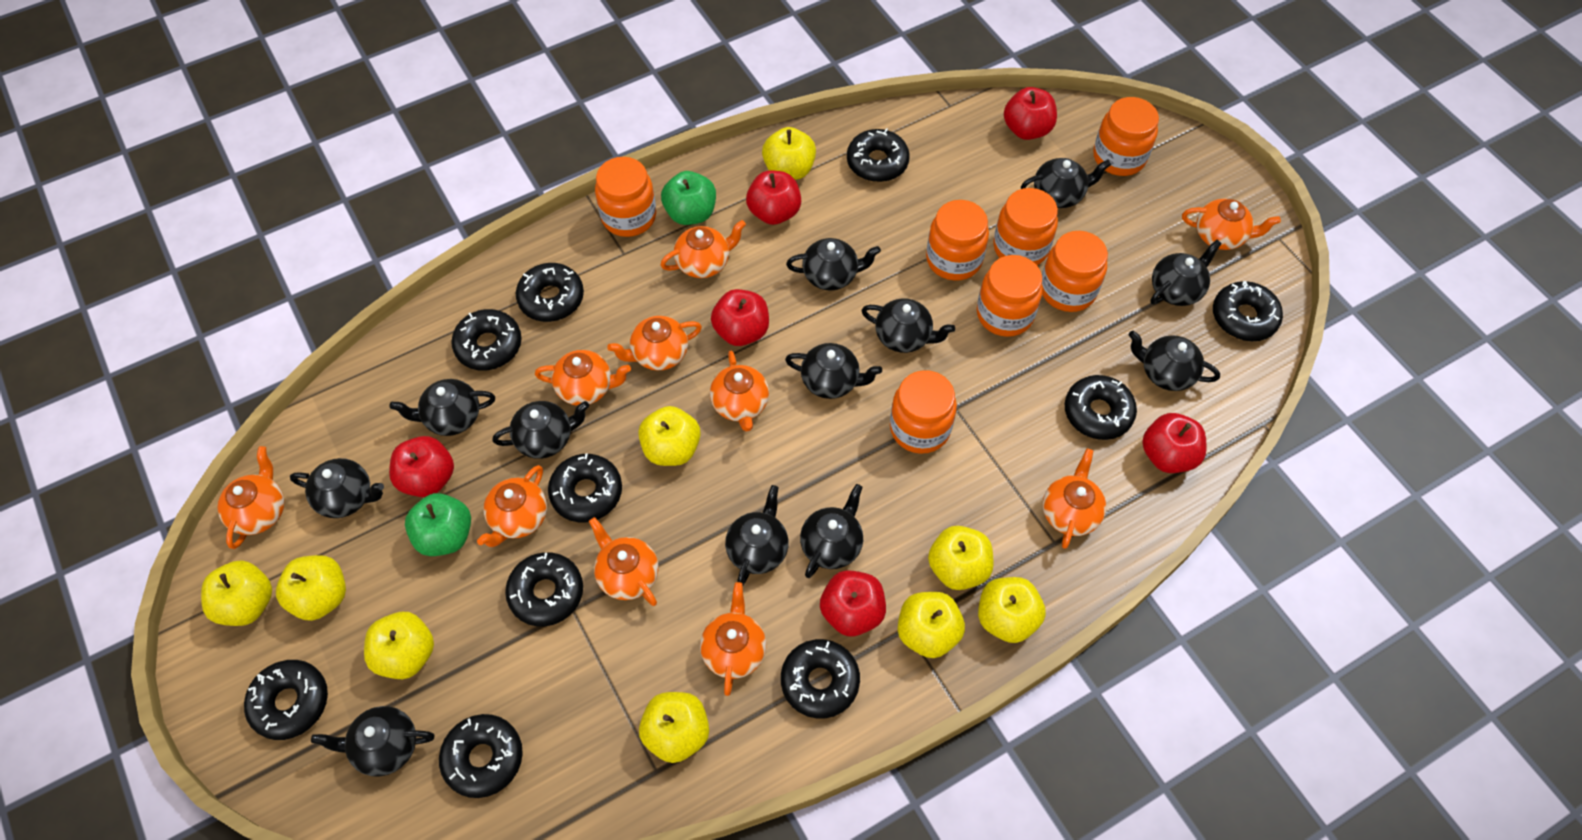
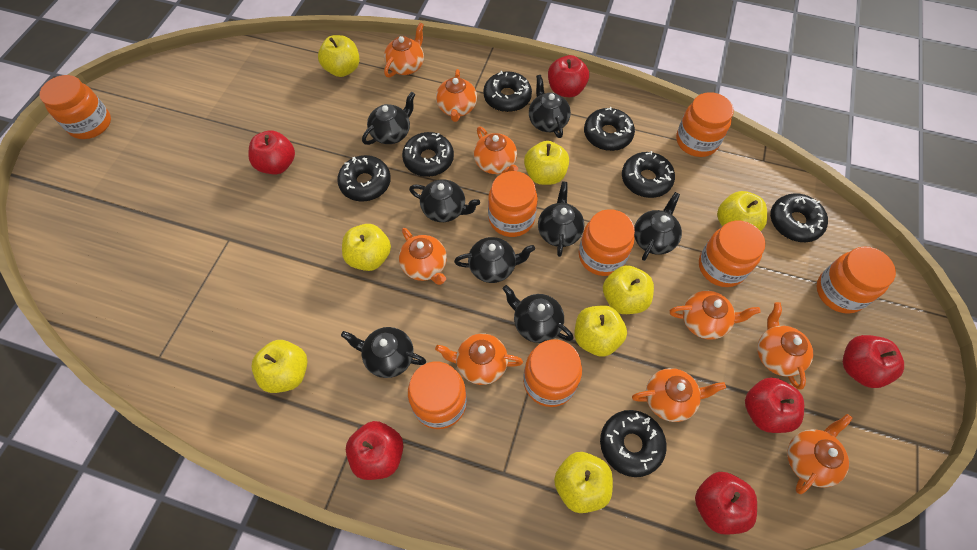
black donut: 10 -> 7
black teapot: 12 -> 8
green apple: 2 -> 0
orange jar: 7 -> 8
orange teapot: 10 -> 9
yellow apple: 9 -> 8

